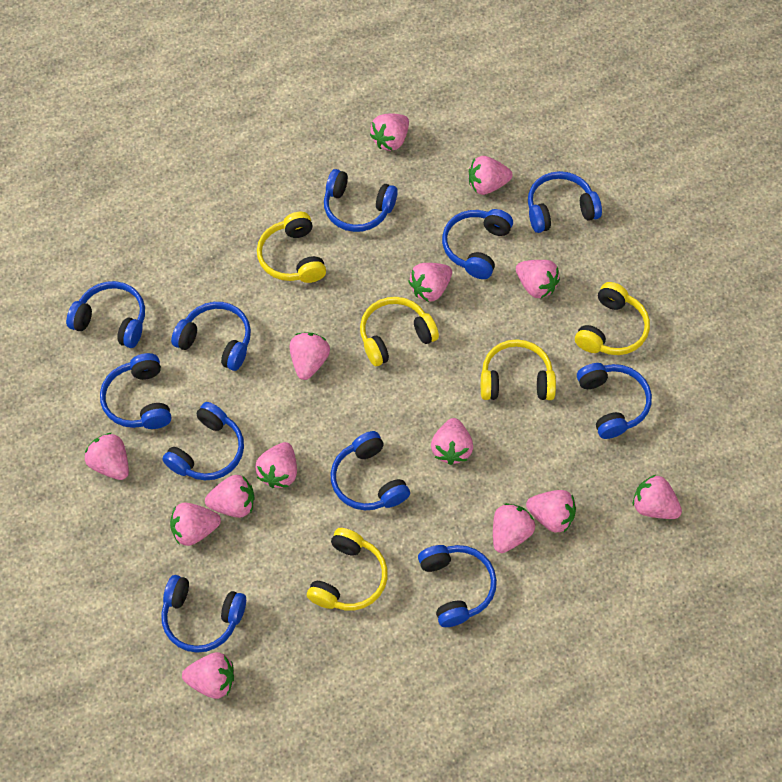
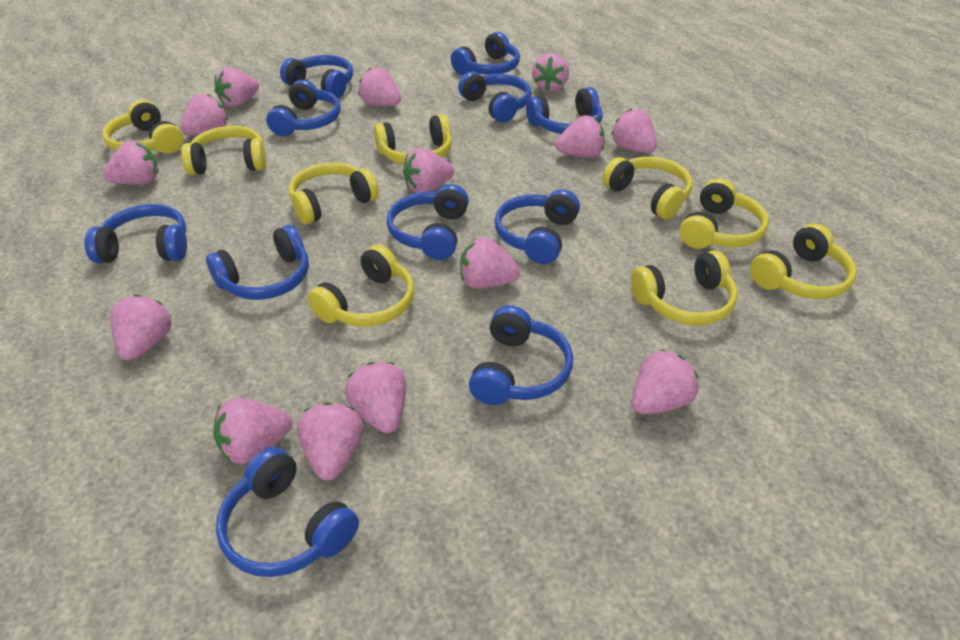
yellow headphones: 5 -> 9

